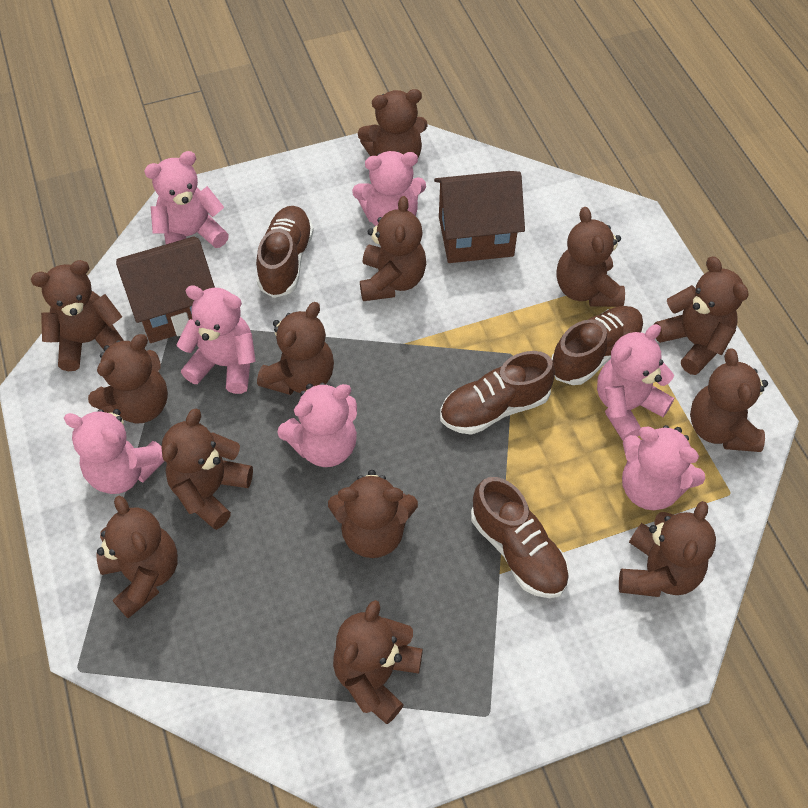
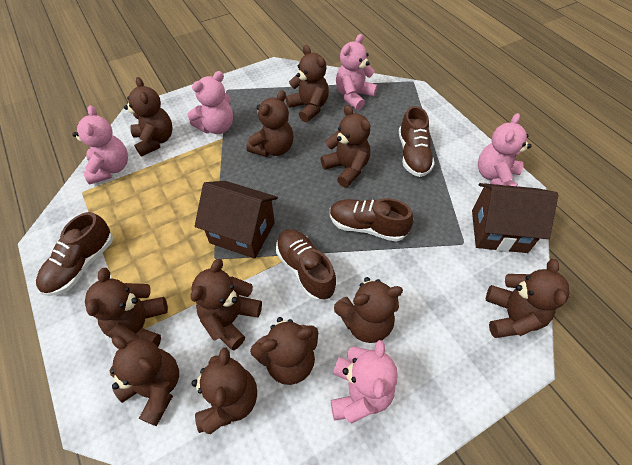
brown teddy bear: 13 -> 11
pink teddy bear: 7 -> 5

